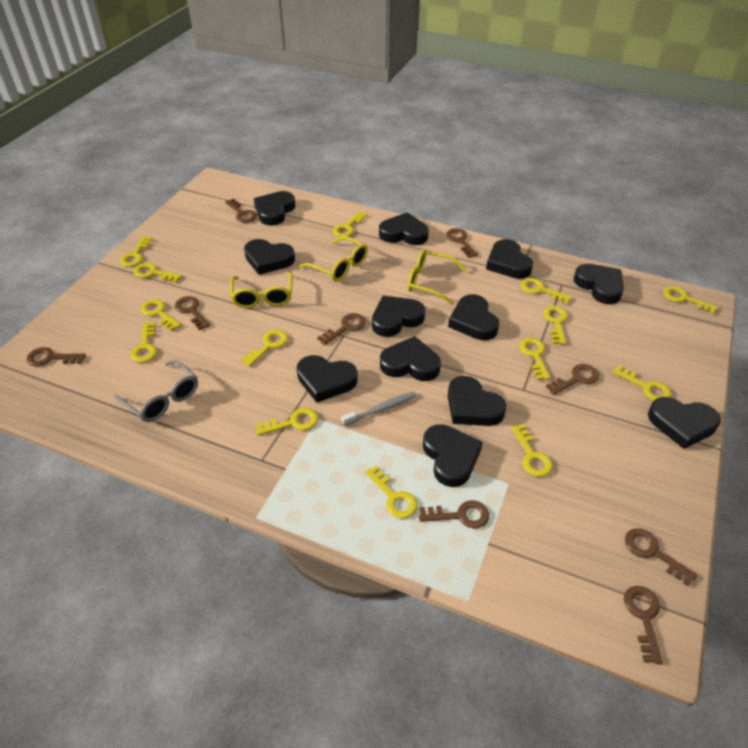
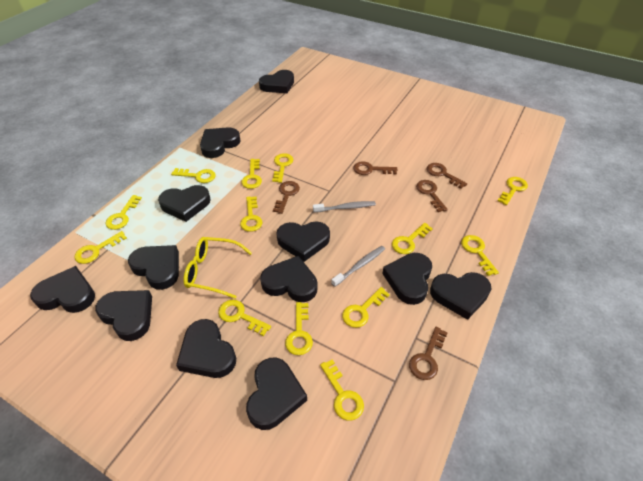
brown key: 9 -> 5
grey glasses: 1 -> 0
grey toothbrush: 1 -> 2
yellow glasses: 3 -> 1
yellow key: 14 -> 13

